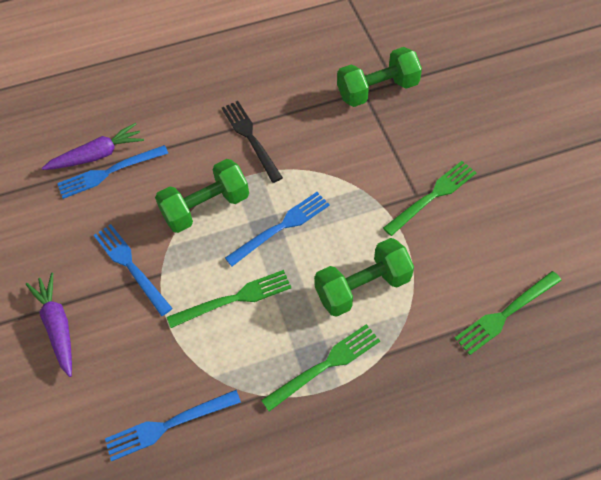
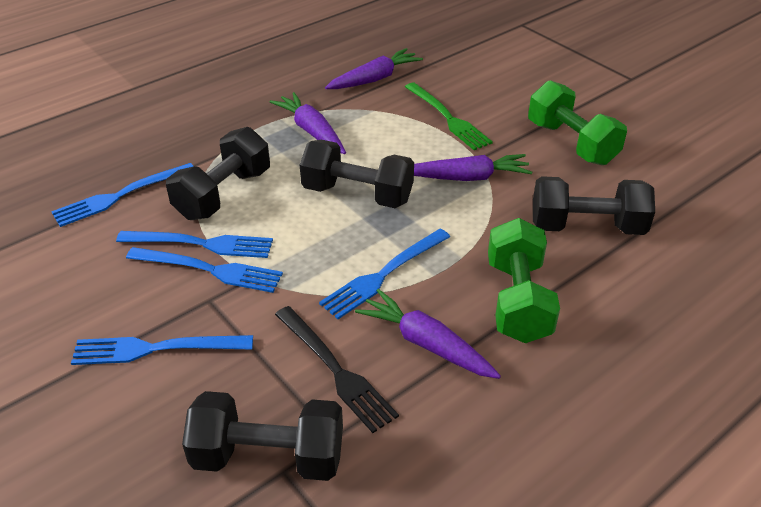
black dumbbell: 0 -> 4
blue fork: 4 -> 5
green dumbbell: 3 -> 2
green fork: 4 -> 1
purple carrot: 2 -> 4

